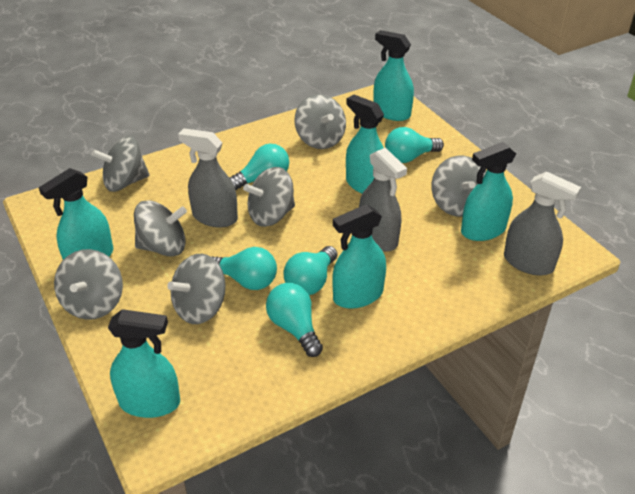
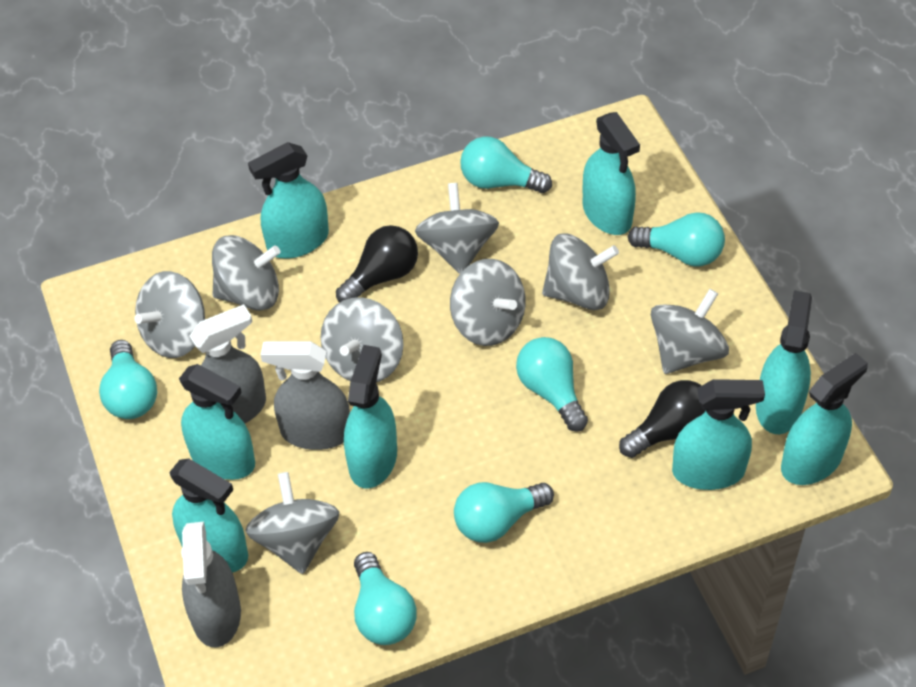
black light bulb: 0 -> 2
grey spinning top: 7 -> 8
turquoise light bulb: 5 -> 6
turquoise spray bottle: 6 -> 8

